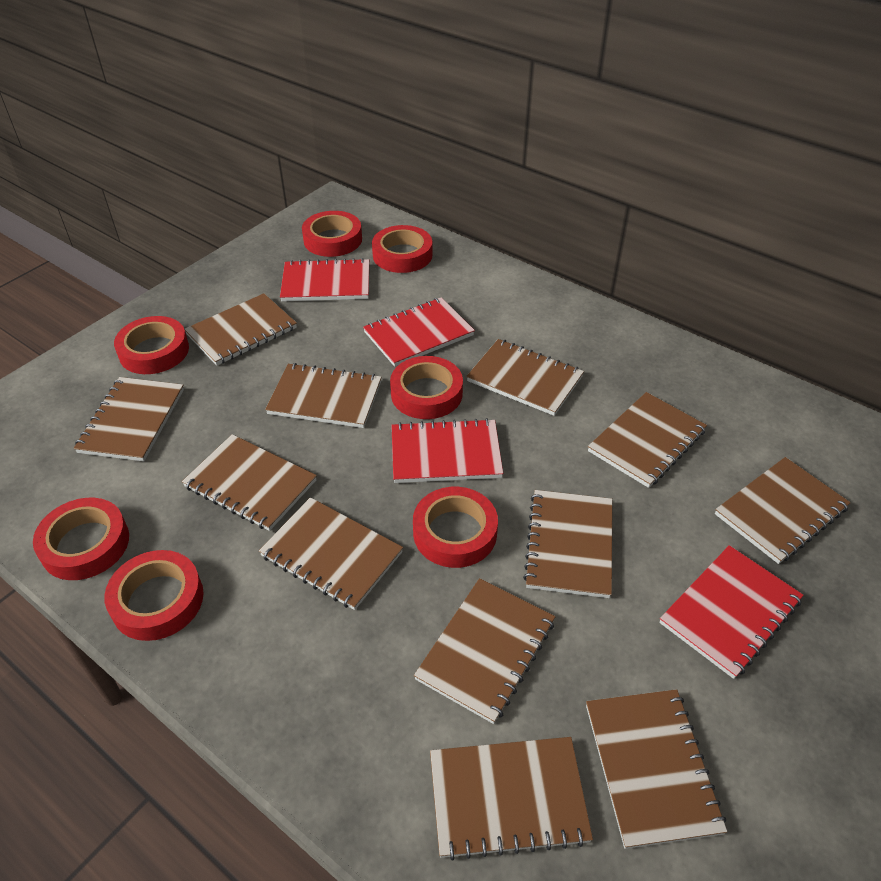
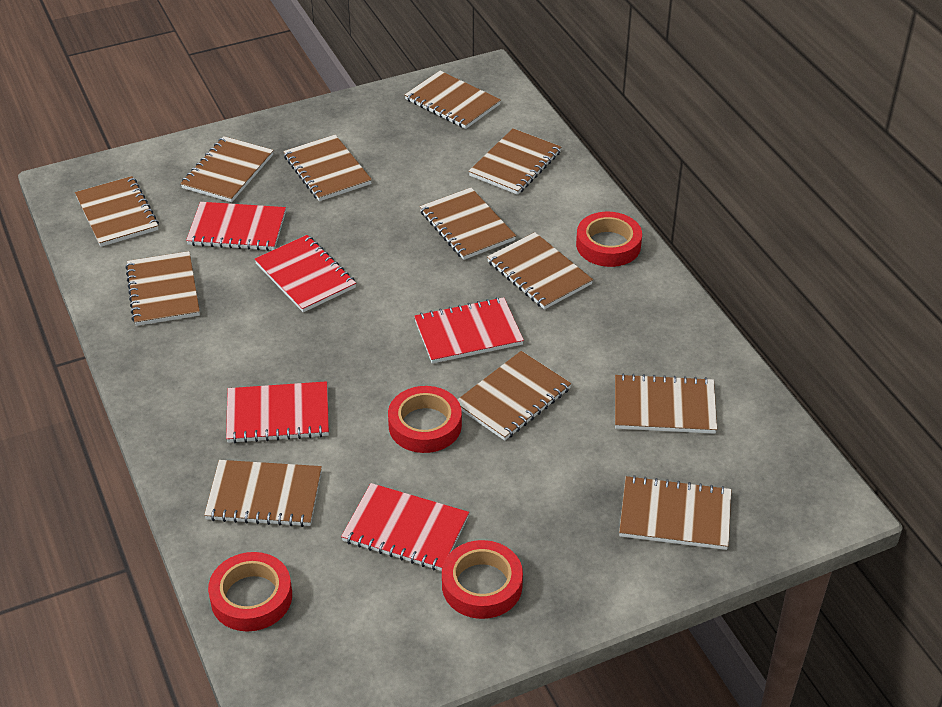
red notebook: 4 -> 5
red tape: 7 -> 4

